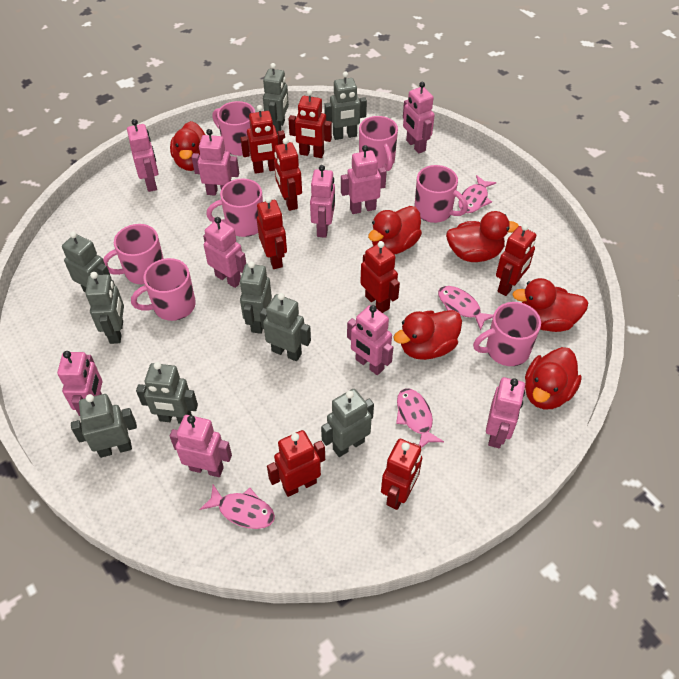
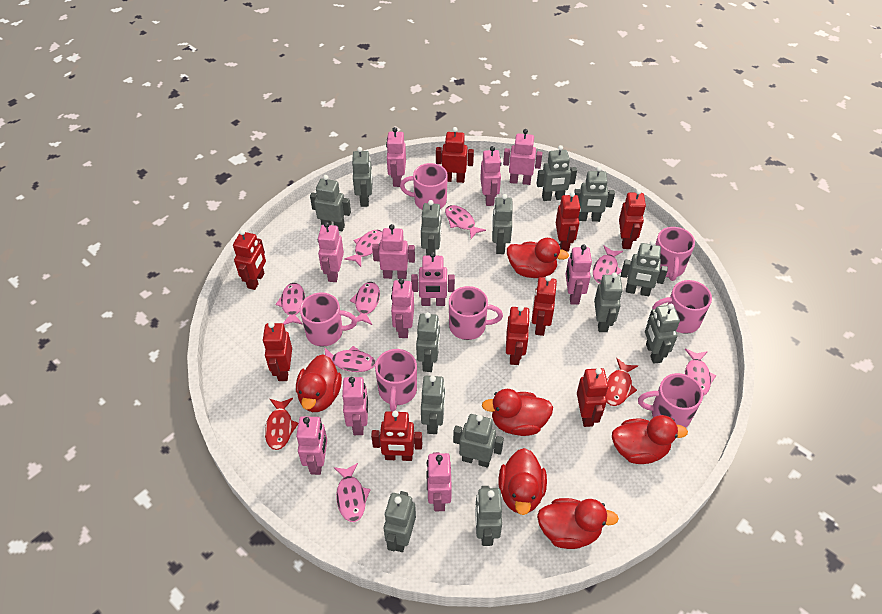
grey robot: 9 -> 14
pink fish: 4 -> 8
pink robot: 10 -> 11
red fish: 0 -> 2
red robot: 8 -> 9

